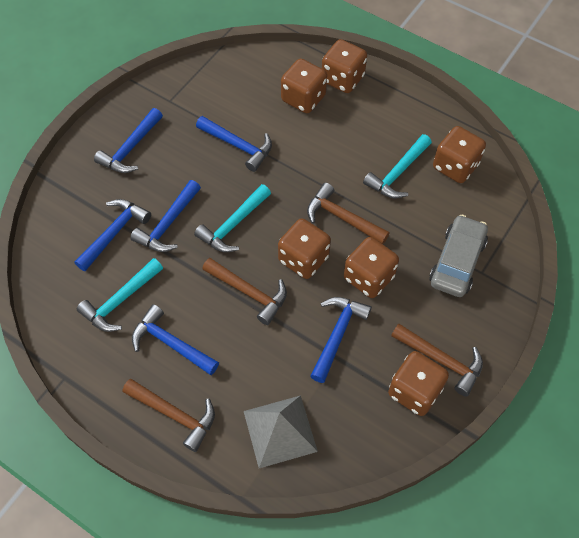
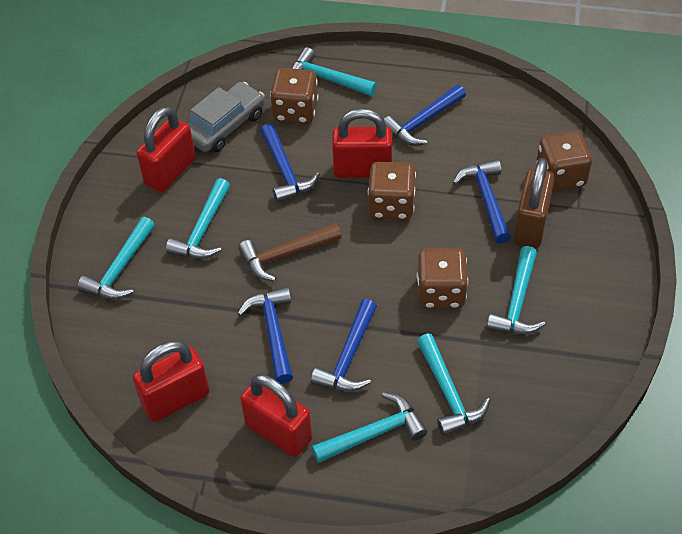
blue hammer: 6 -> 5
brown dice: 6 -> 4
brown hammer: 4 -> 1
brown padlock: 0 -> 1
grey pyramid: 1 -> 0
red padlock: 0 -> 4
turquoise hammer: 3 -> 6

